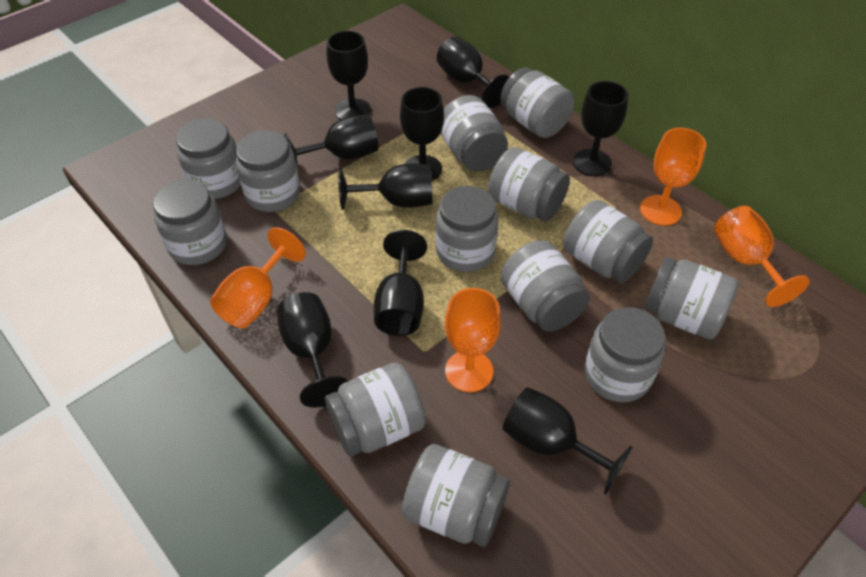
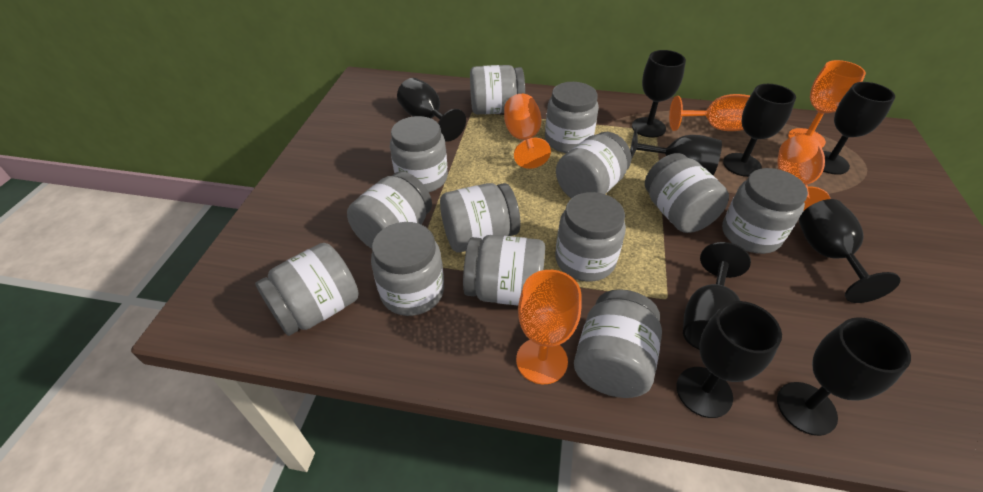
orange goblet: 4 -> 5

